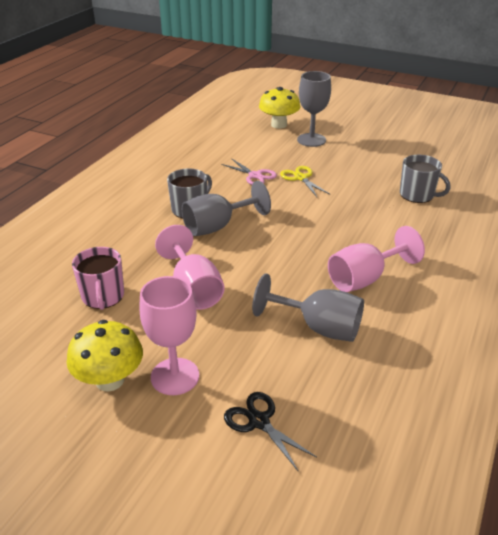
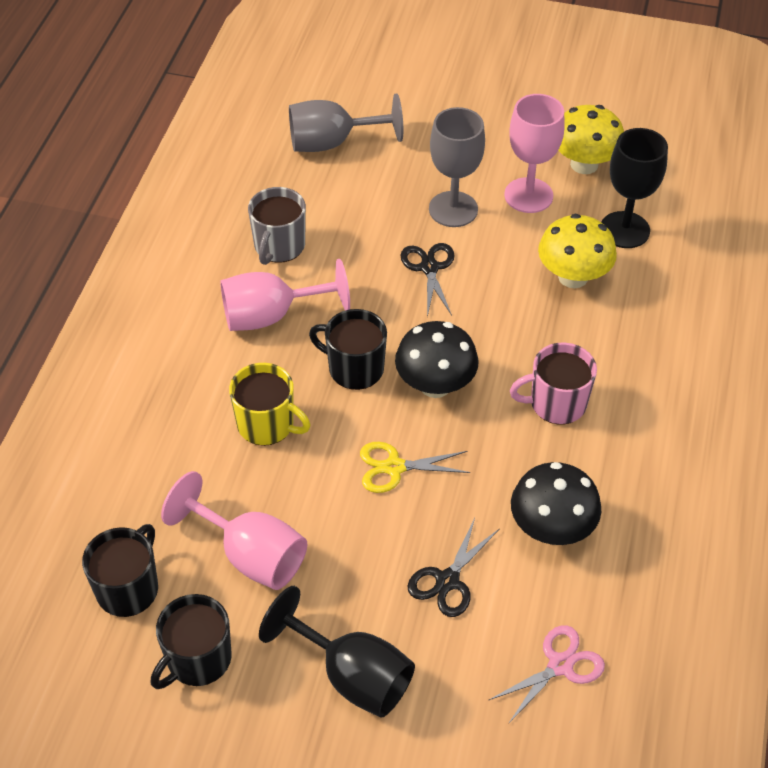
black goblet: 0 -> 2
black mug: 0 -> 3
black mushroom: 0 -> 2
black scissors: 1 -> 2
grey goblet: 3 -> 2
grey mug: 2 -> 1
yellow mug: 0 -> 1

